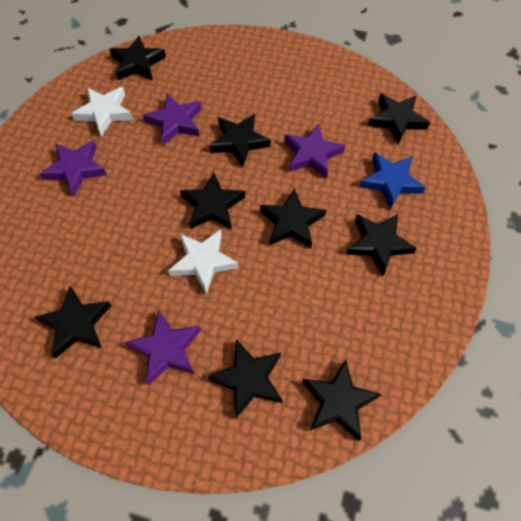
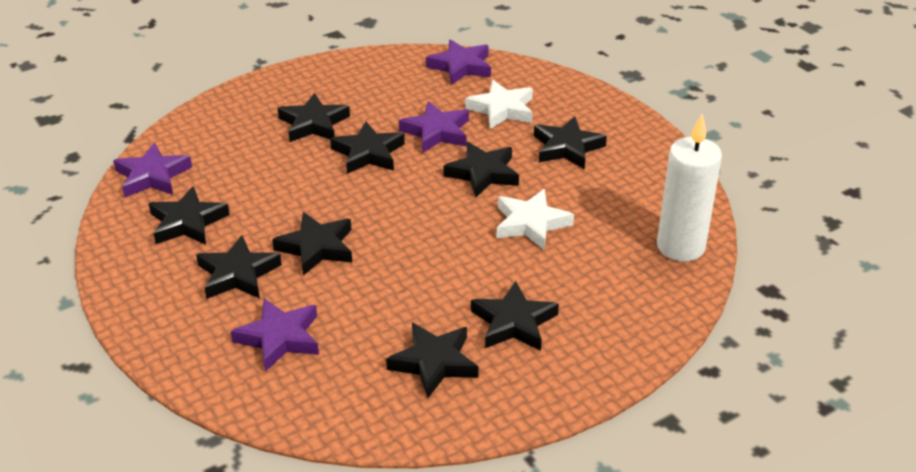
blue star: 1 -> 0
white candle: 0 -> 1

